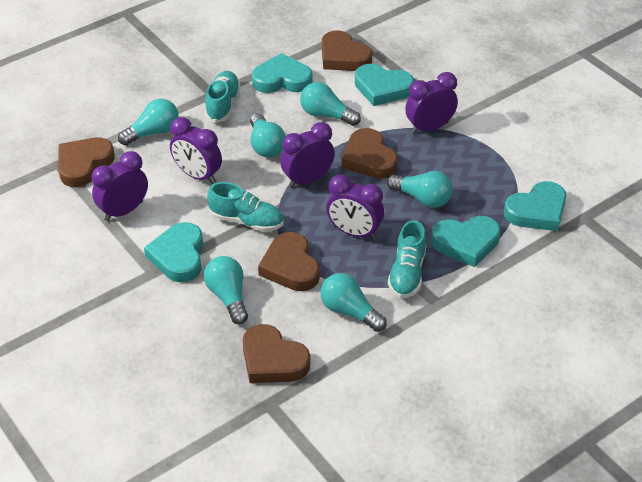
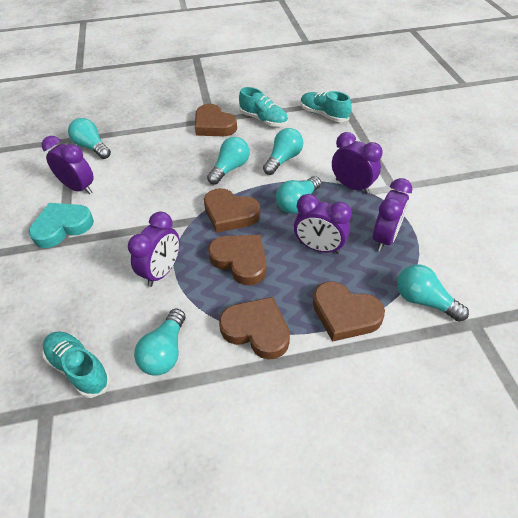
turquoise heart: 5 -> 1

